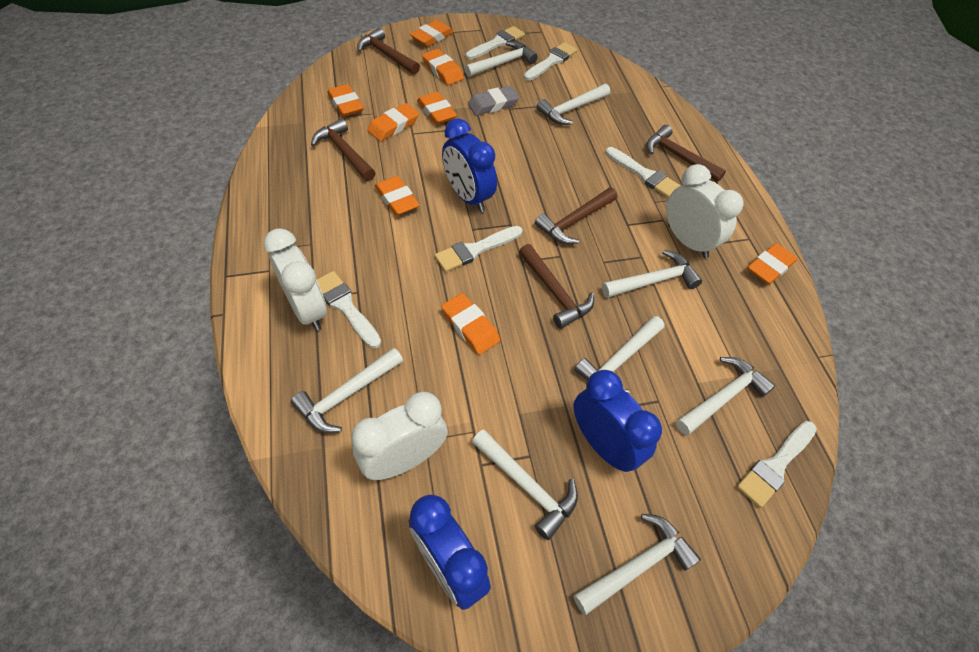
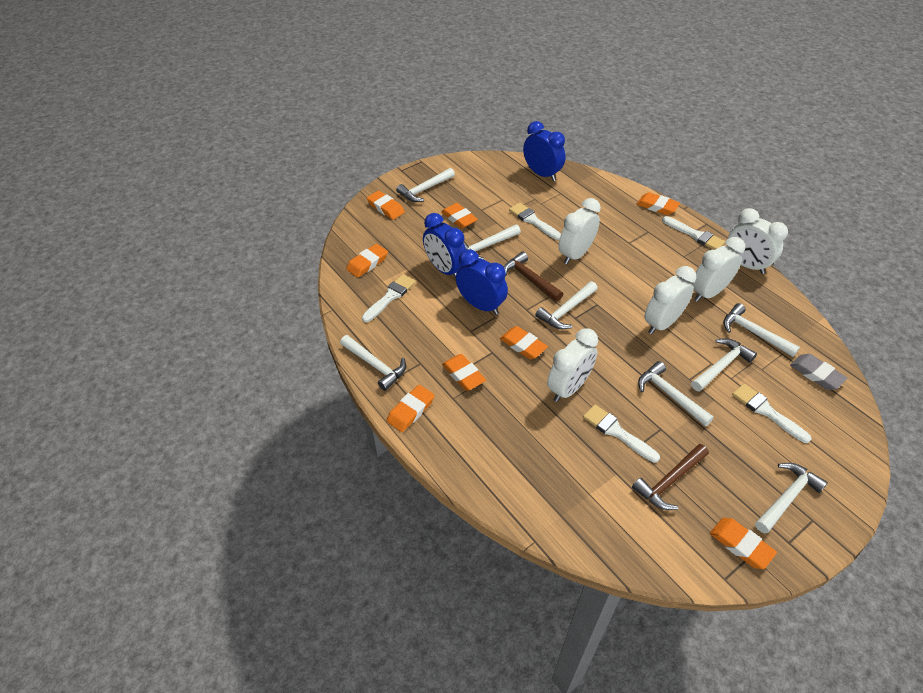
brown hammer: 5 -> 2
white brush: 6 -> 5
white clock: 3 -> 5

